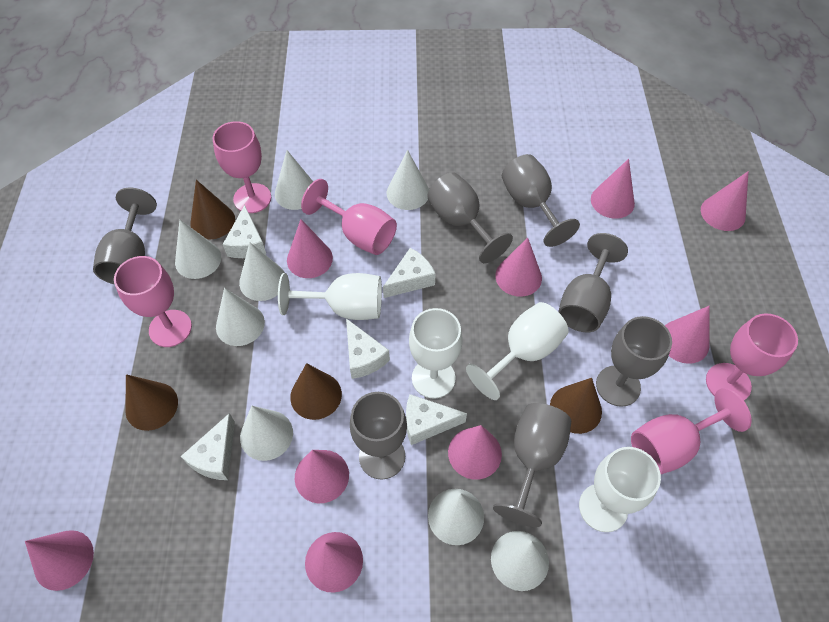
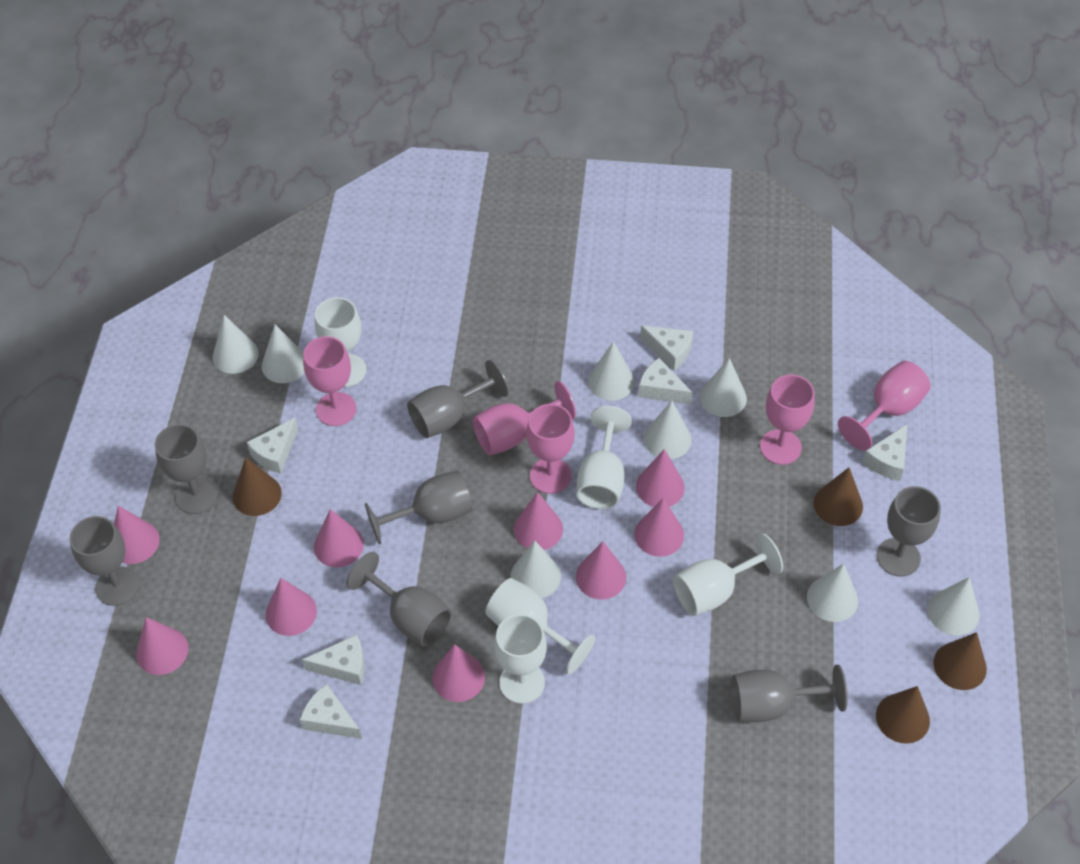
white cheese: 5 -> 6
white goblet: 4 -> 5

